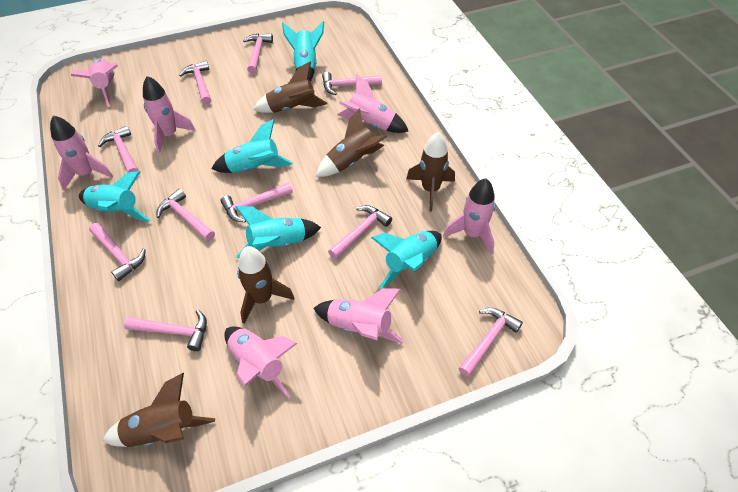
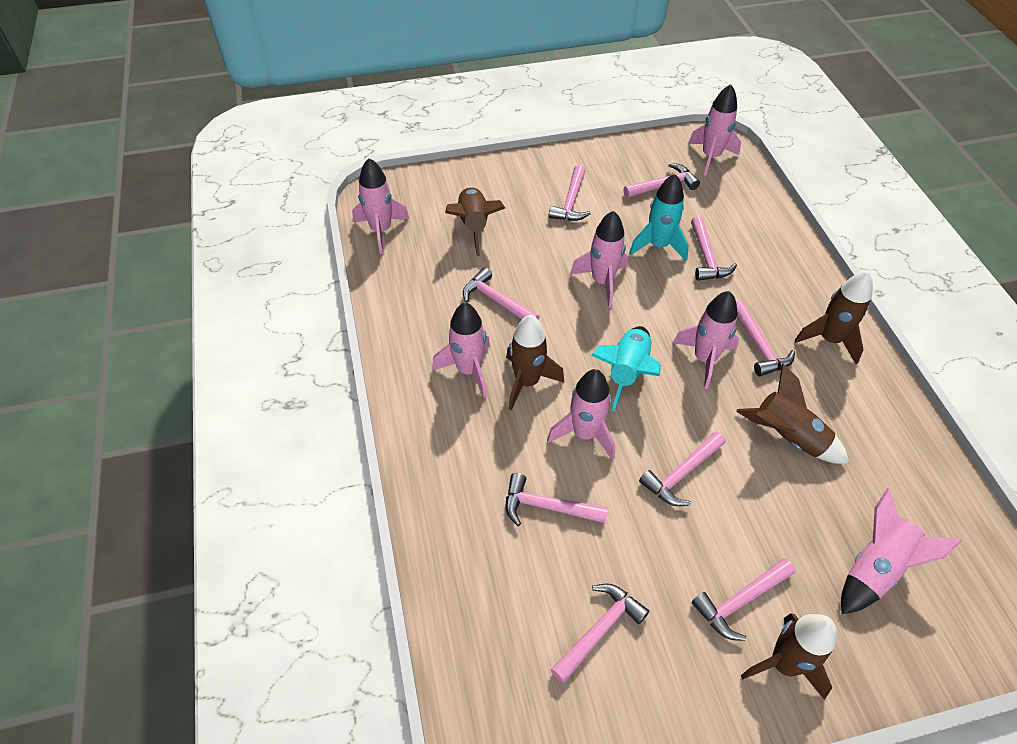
pink hammer: 10 -> 9
turquoise rocket: 5 -> 2

